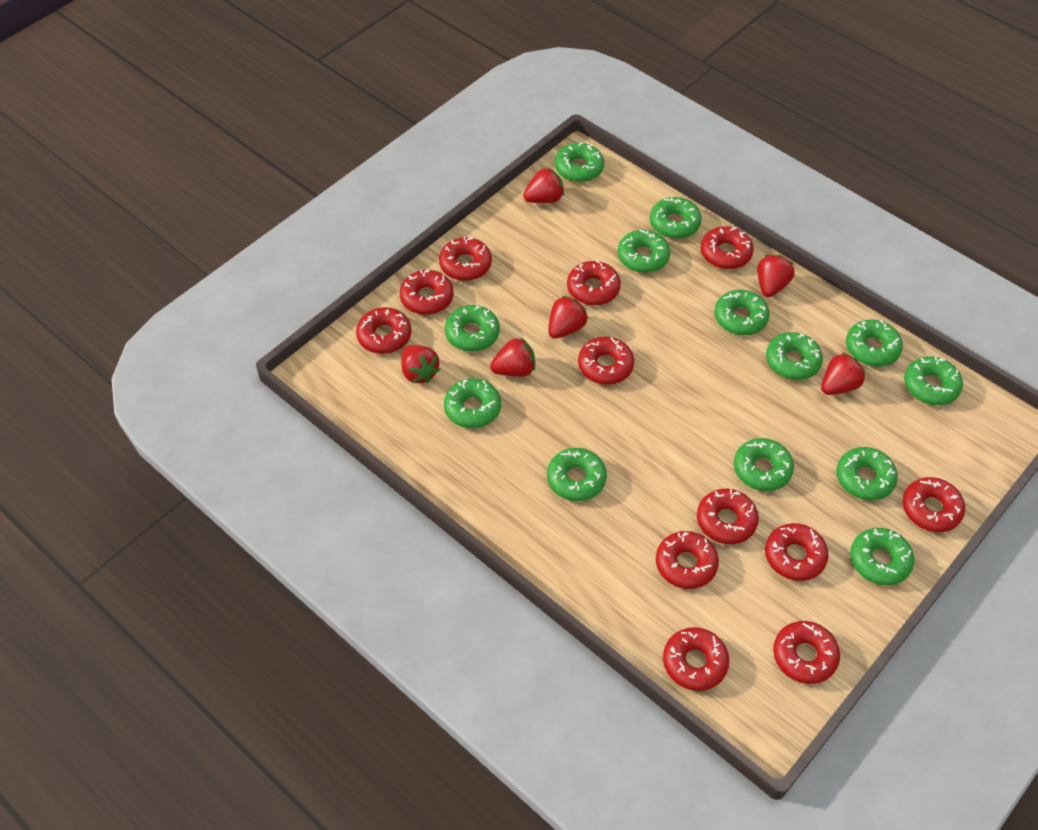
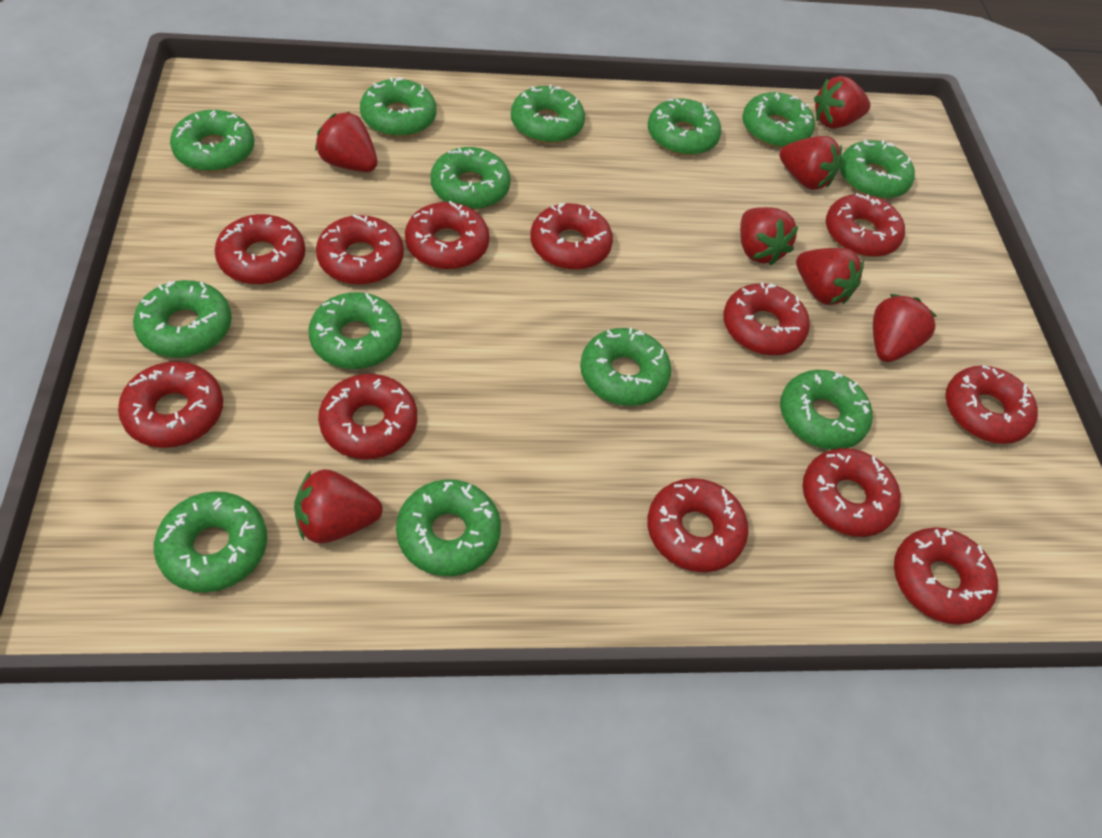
red strawberry: 6 -> 7

